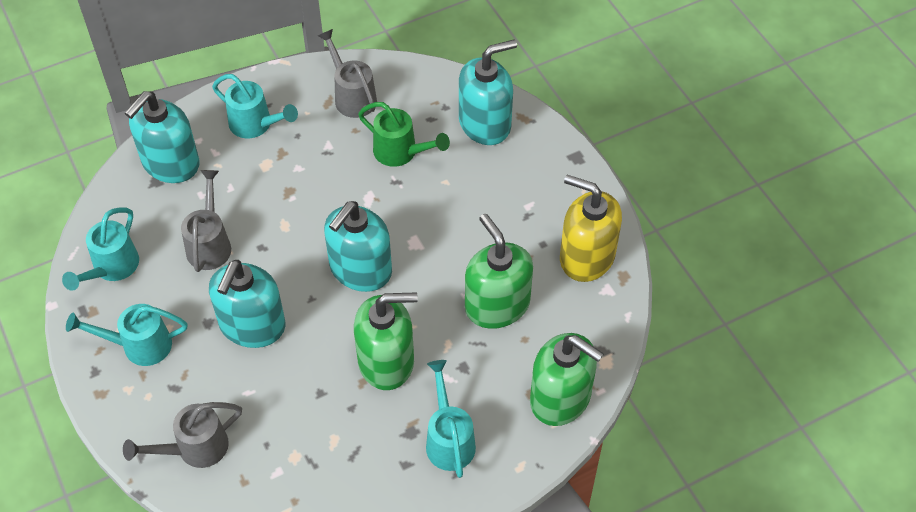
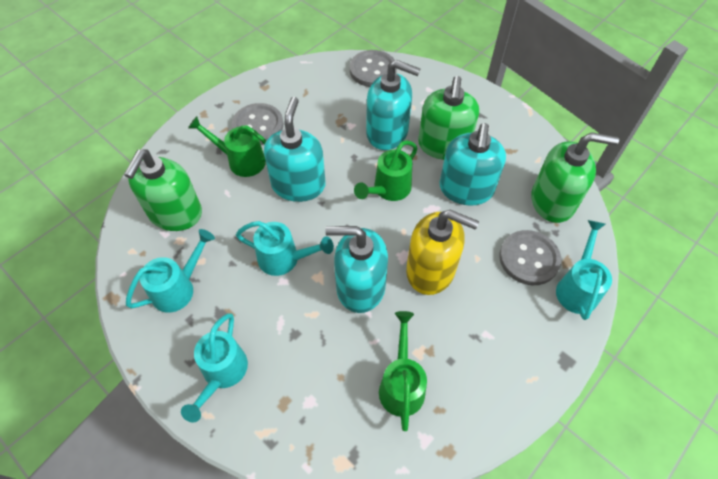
green watering can: 1 -> 3
grey button: 0 -> 3
grey watering can: 3 -> 0

